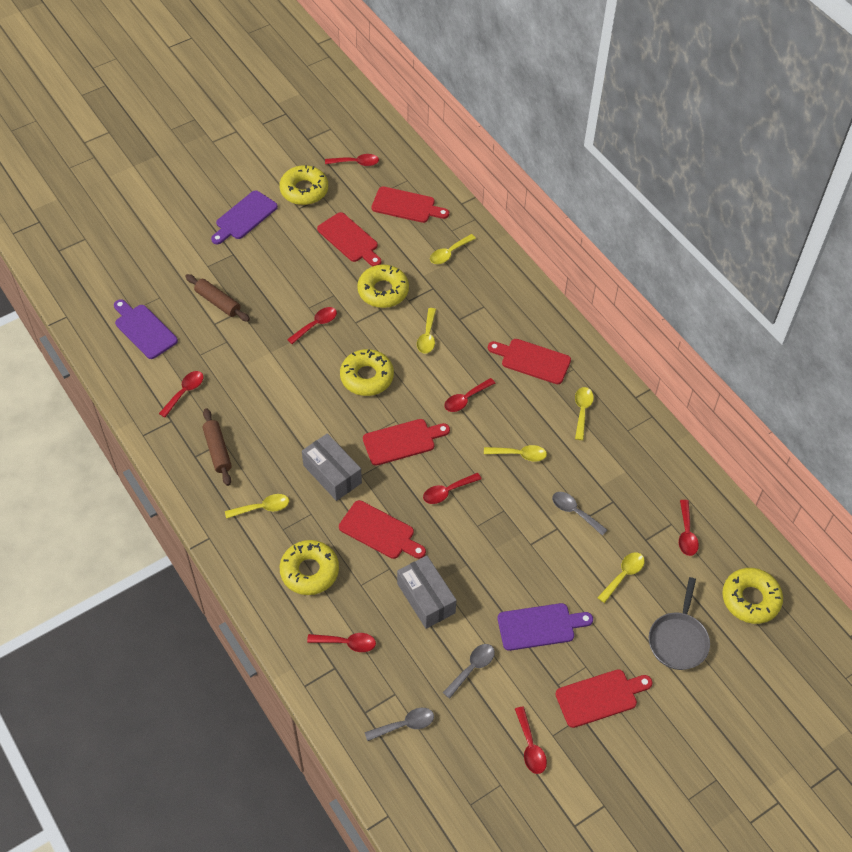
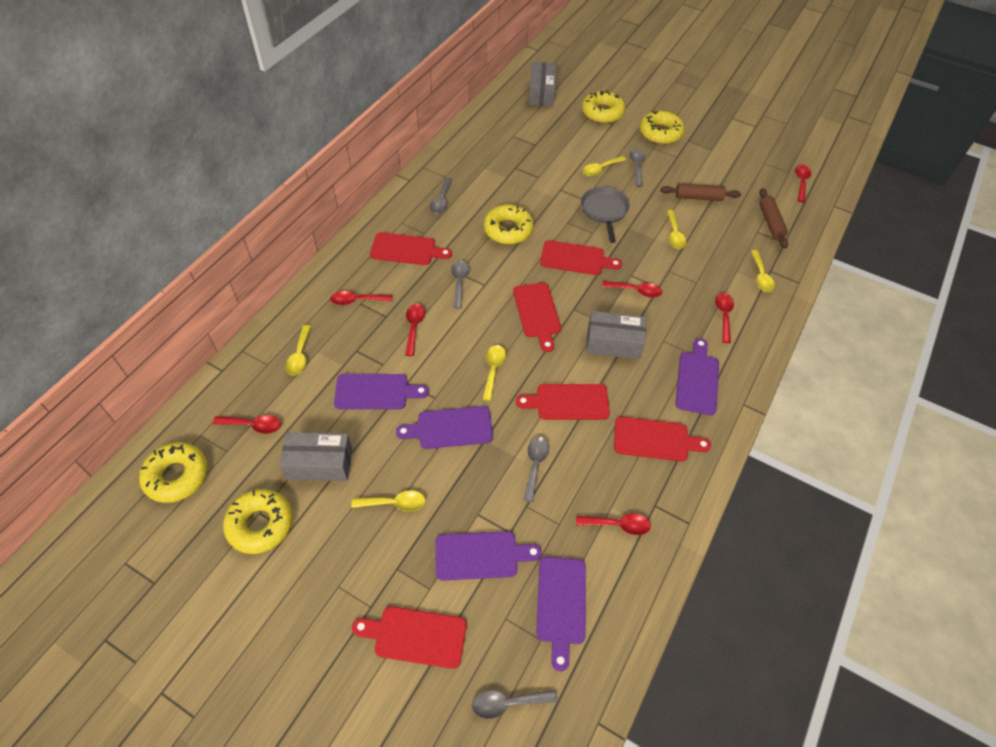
grey box: 2 -> 3
grey spoon: 3 -> 5
purple cutting board: 3 -> 5
red spoon: 8 -> 7

